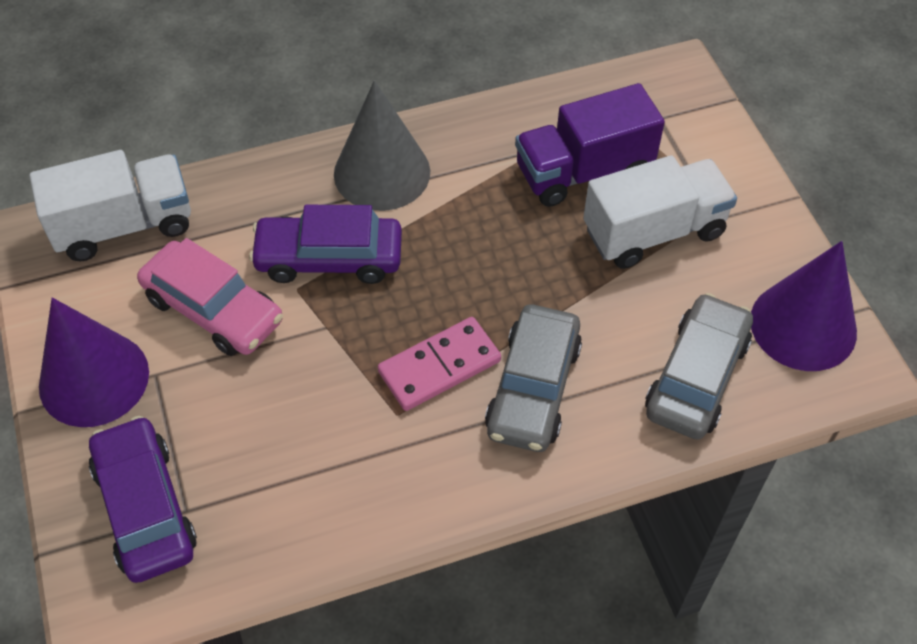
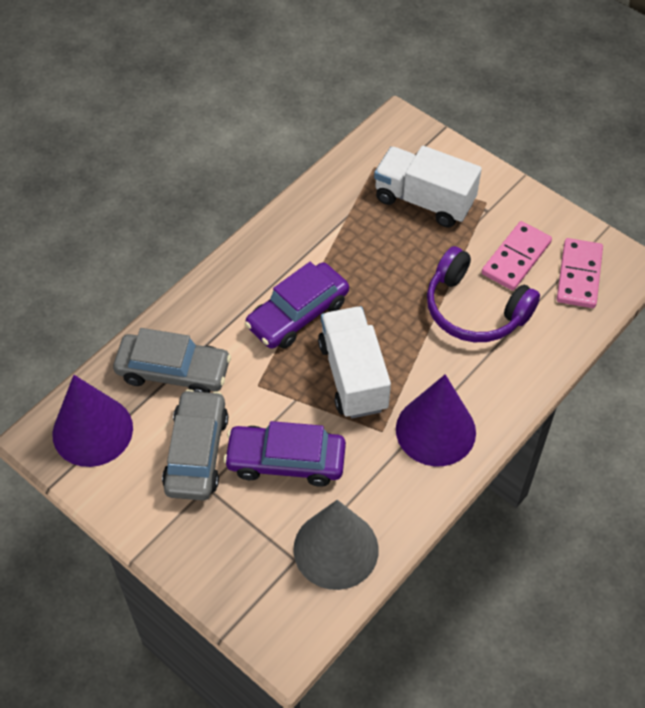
pink car: 1 -> 0
pink domino: 1 -> 2
purple headphones: 0 -> 1
purple truck: 1 -> 0

